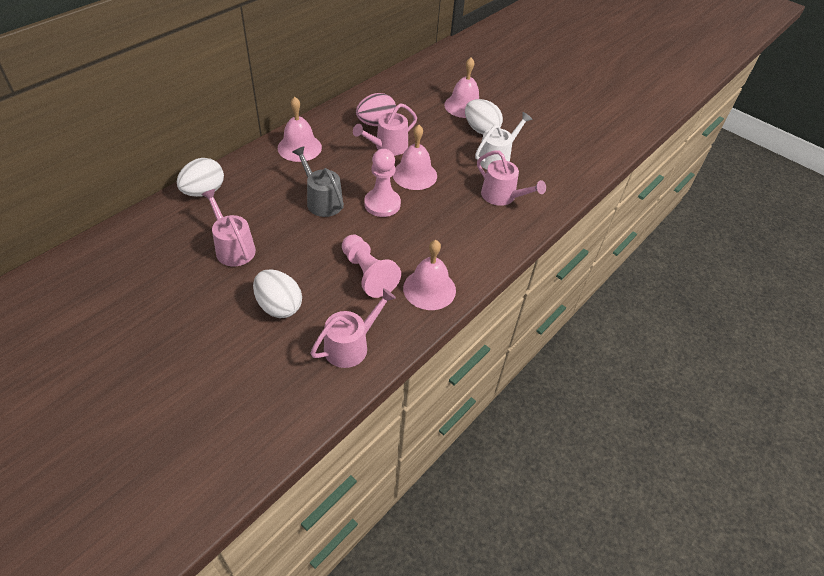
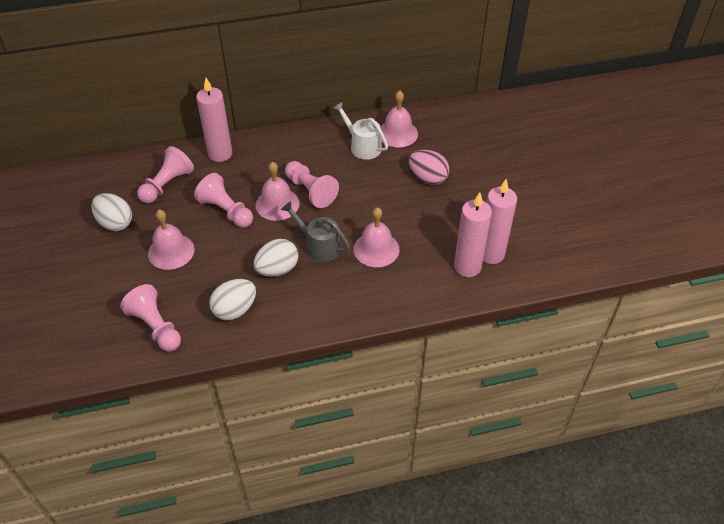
pink candle: 0 -> 3
pink pawn: 2 -> 4
pink watering can: 4 -> 0

